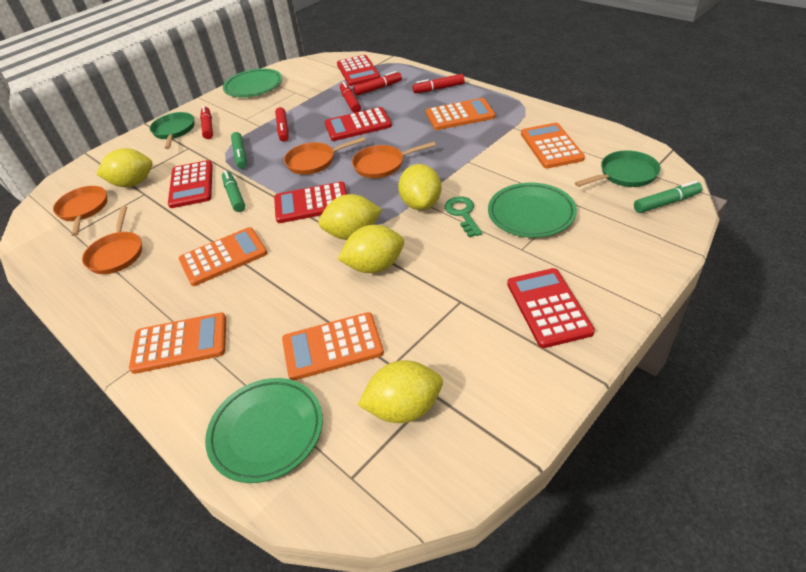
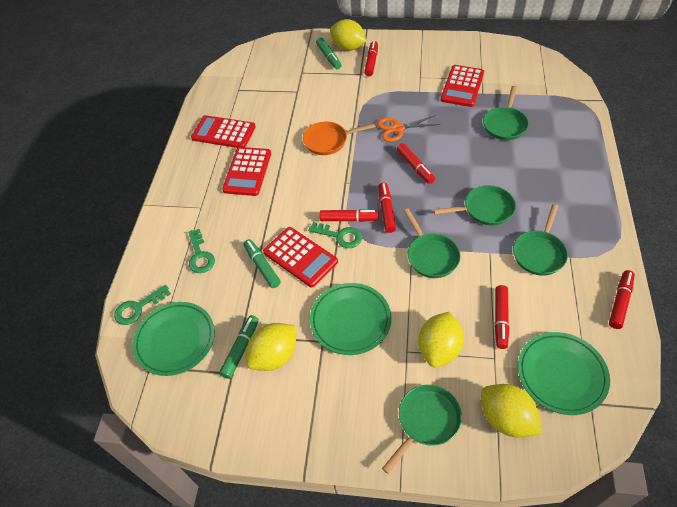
green key: 1 -> 3
green pan: 2 -> 5
orange calculator: 5 -> 0
orange pan: 4 -> 1
orange scissors: 0 -> 1
red calculator: 5 -> 4
red marker: 5 -> 6
yellow lemon: 5 -> 4

